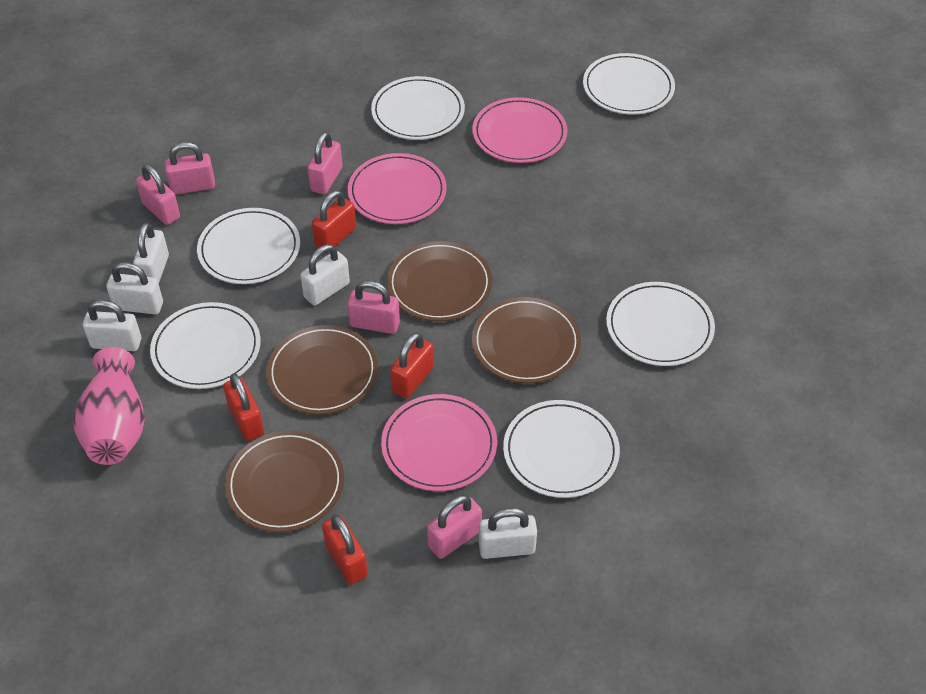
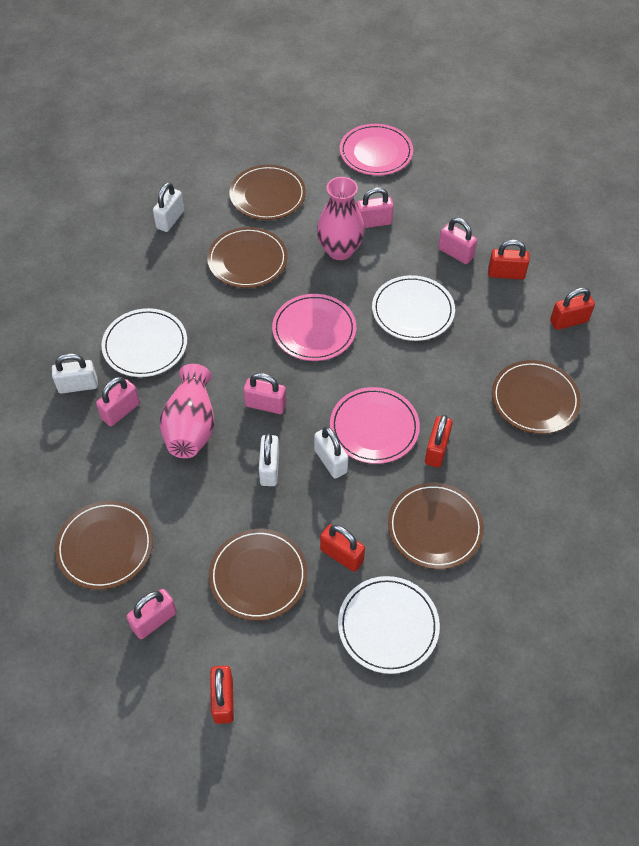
brown plate: 4 -> 6
pink vase: 1 -> 2
red padlock: 4 -> 5
white padlock: 5 -> 4
white plate: 6 -> 3

